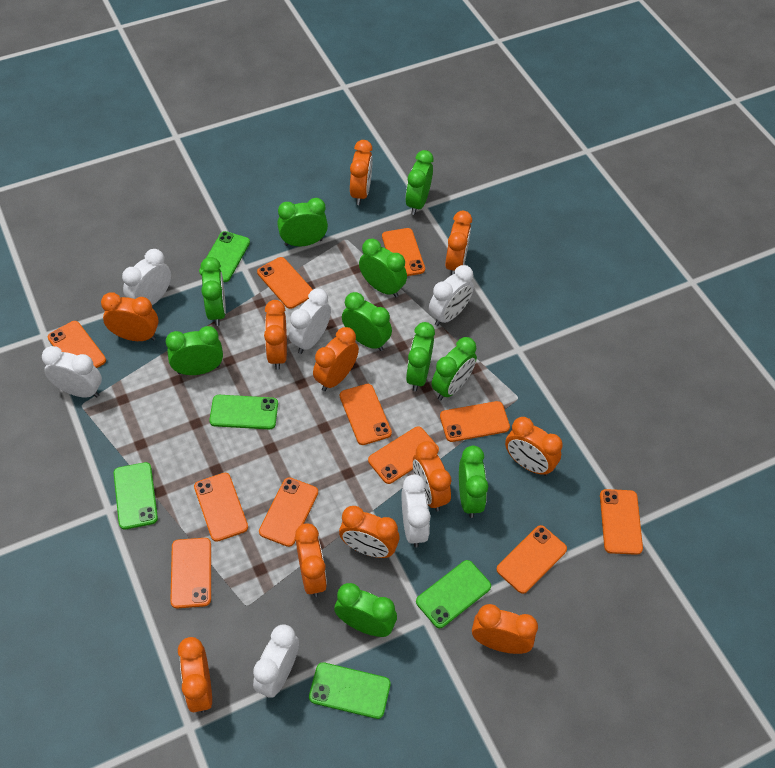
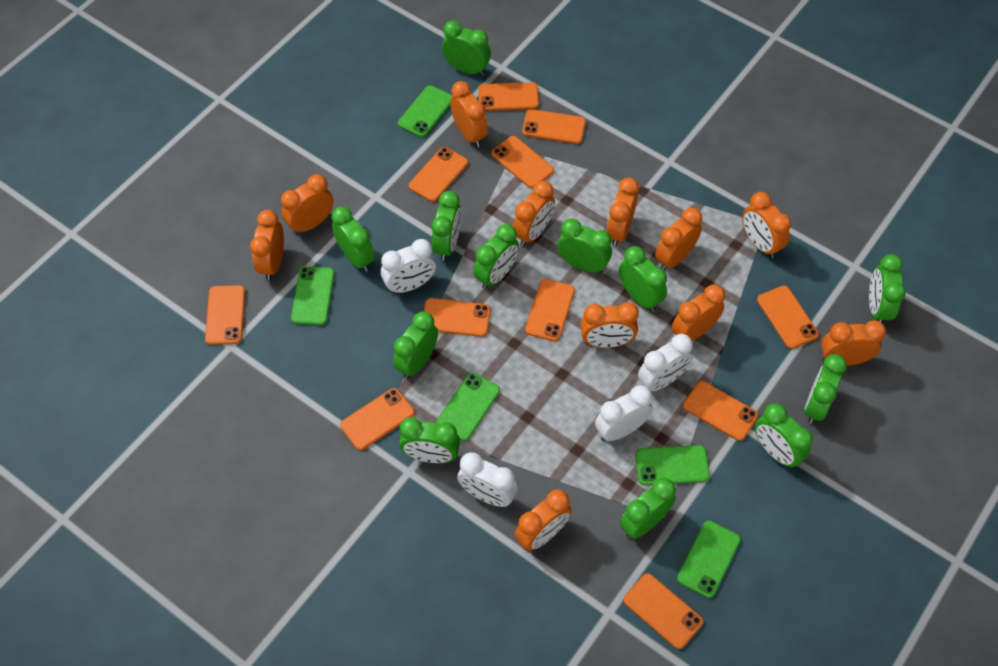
green clock: 10 -> 12
white clock: 6 -> 4

